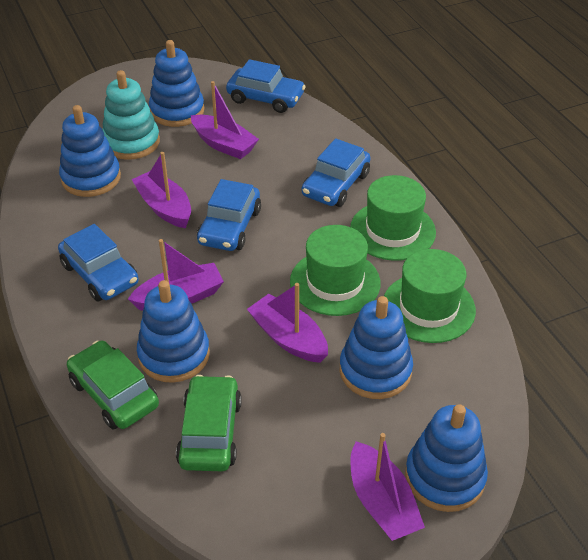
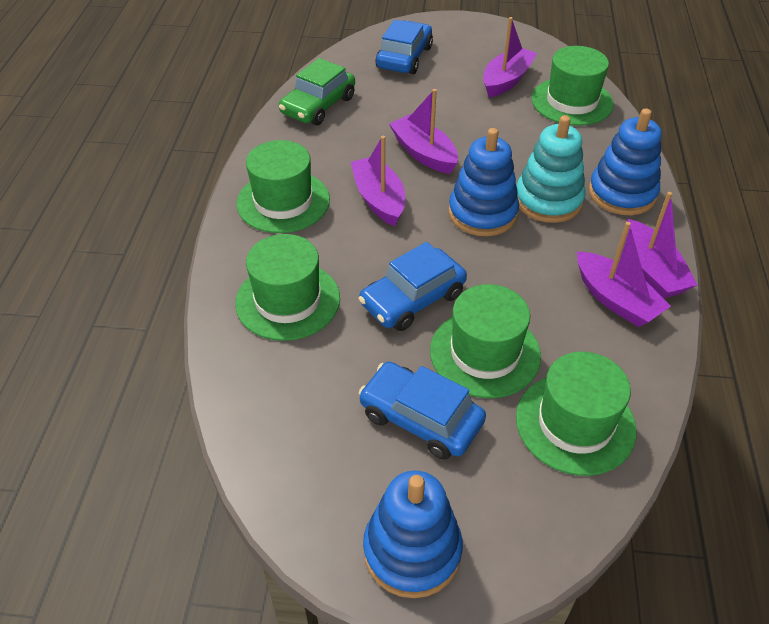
blue car: 4 -> 3
blue stacking toy: 5 -> 3
green car: 2 -> 1
green hat: 3 -> 5

